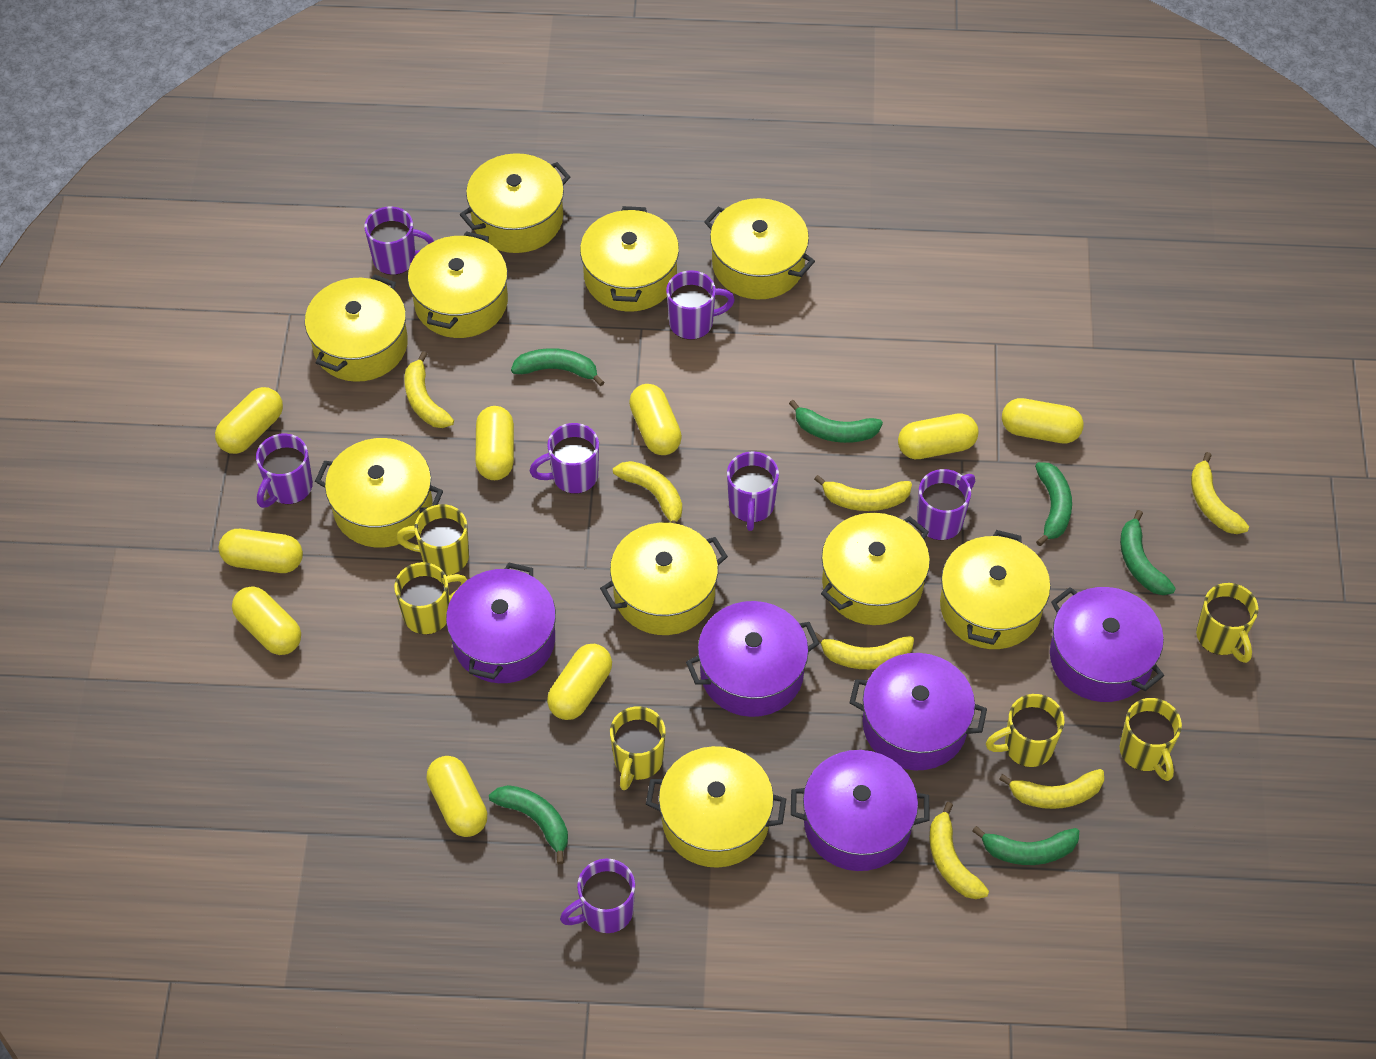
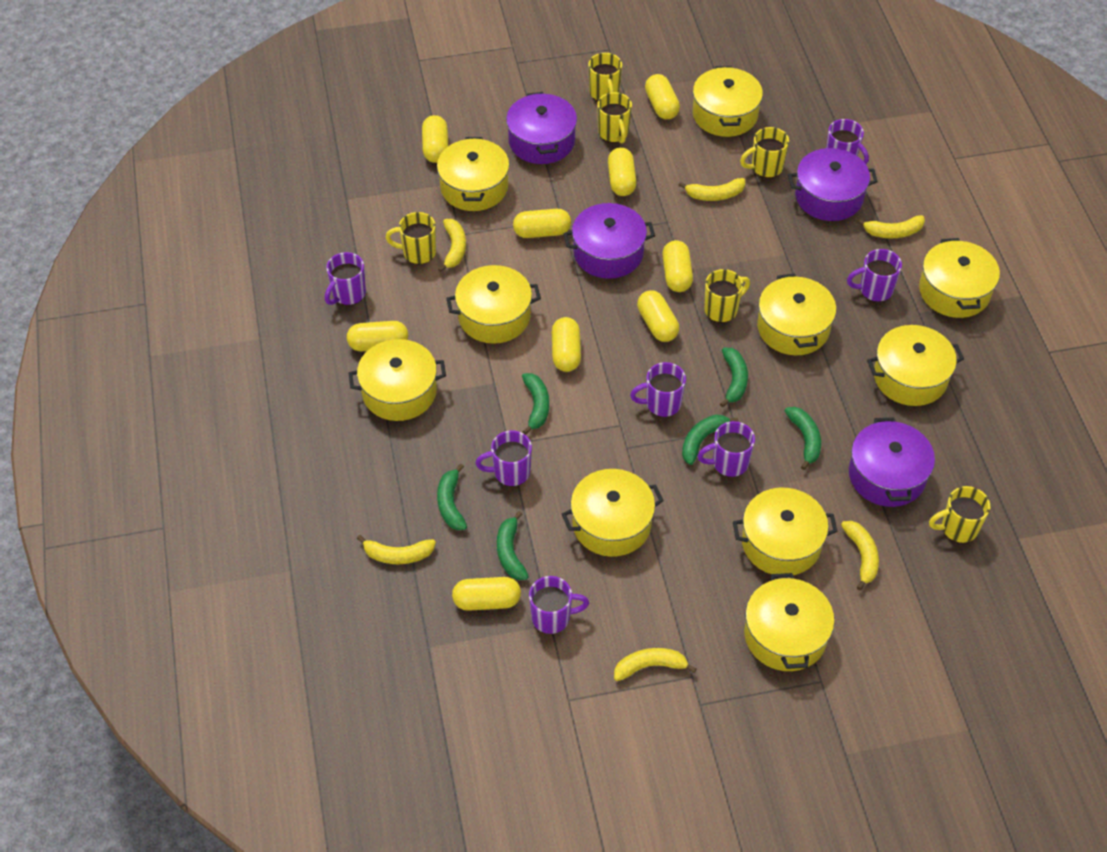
purple pot: 5 -> 4
yellow banana: 7 -> 6

